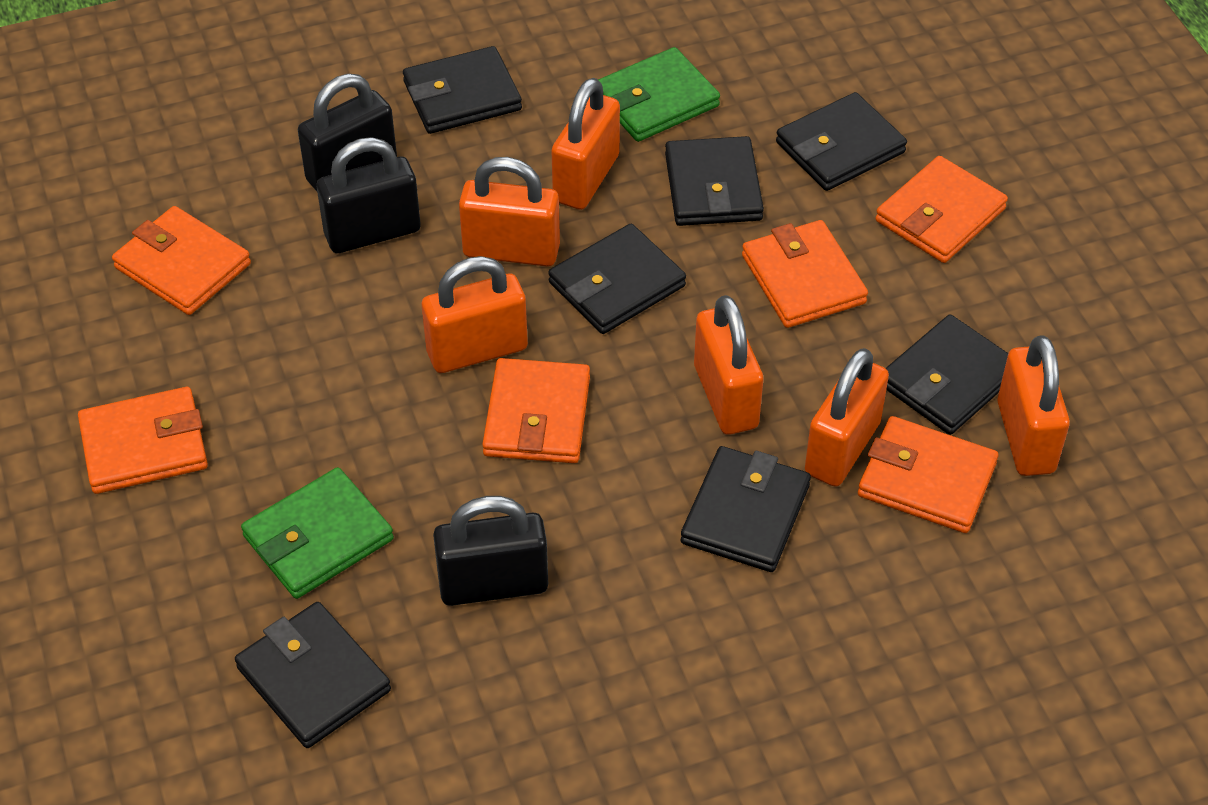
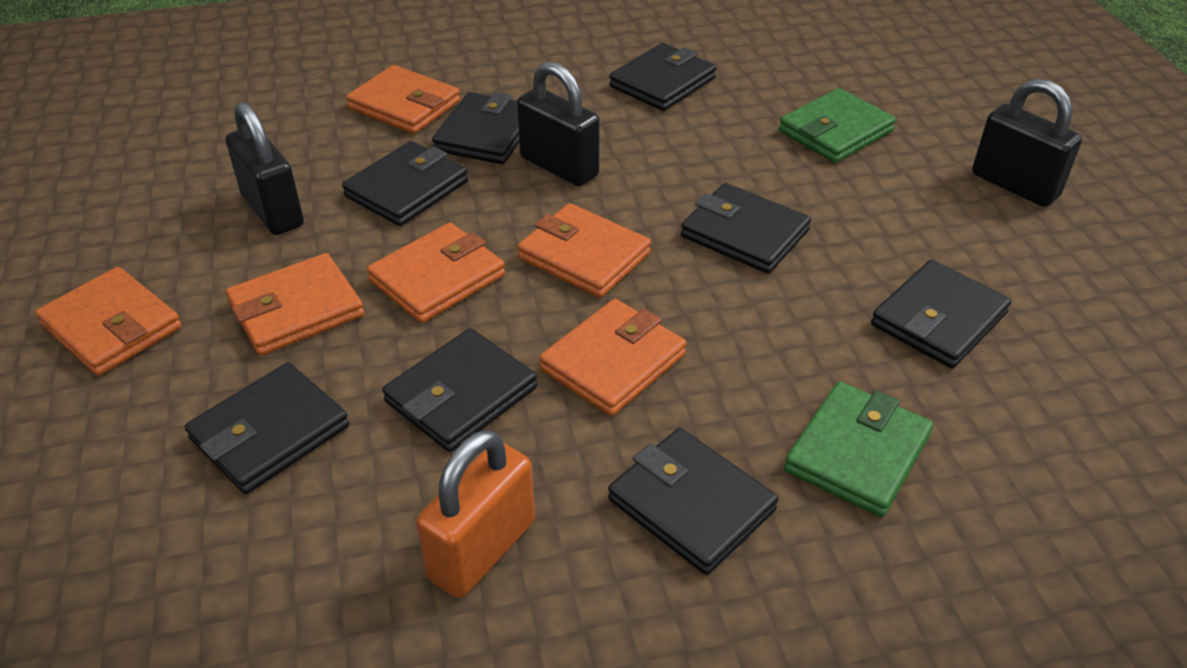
black wallet: 7 -> 8
orange padlock: 6 -> 1

